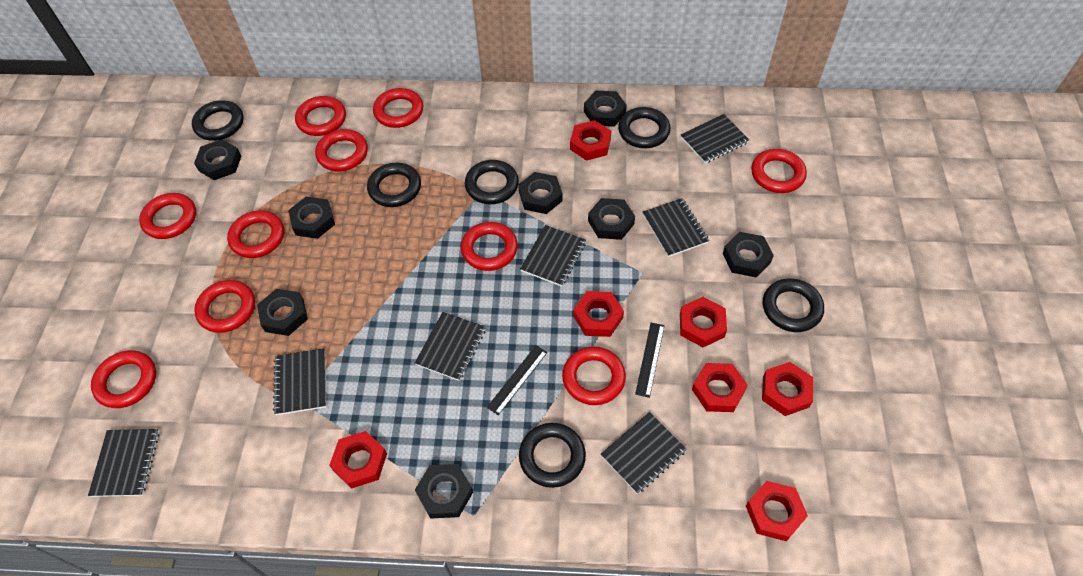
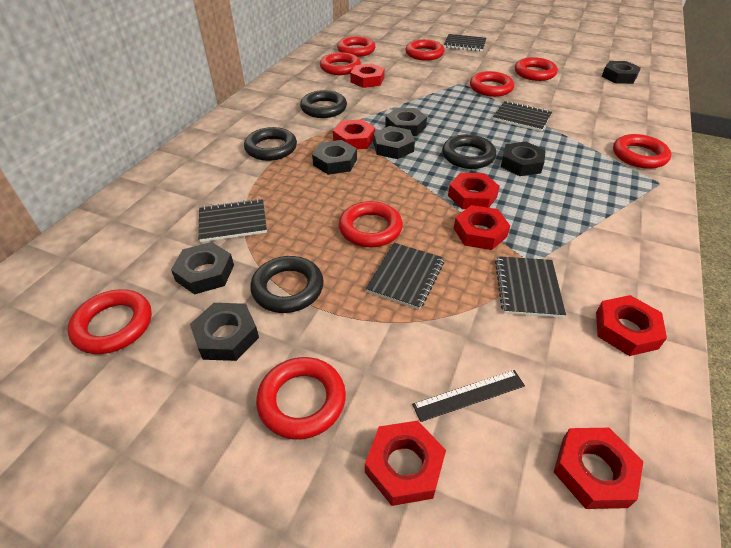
black notebook: 7 -> 5
black nut: 8 -> 7
black ring: 6 -> 4
black ruler: 2 -> 1
red ring: 10 -> 9

